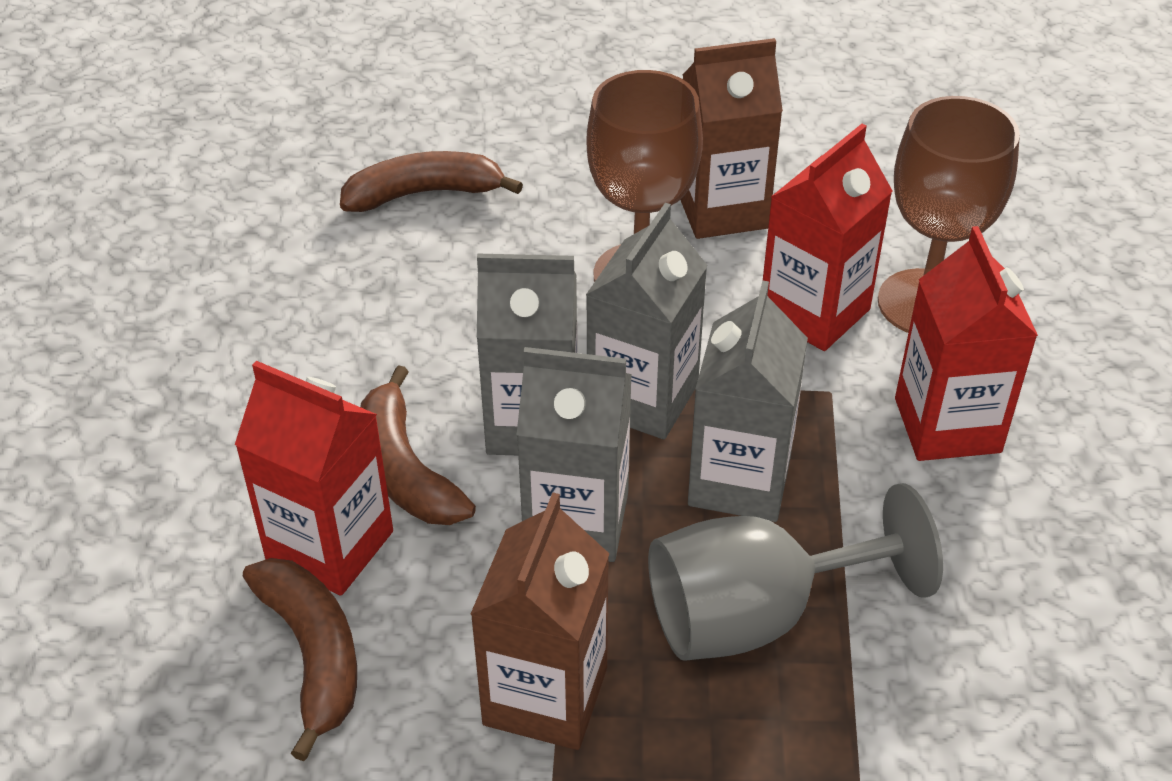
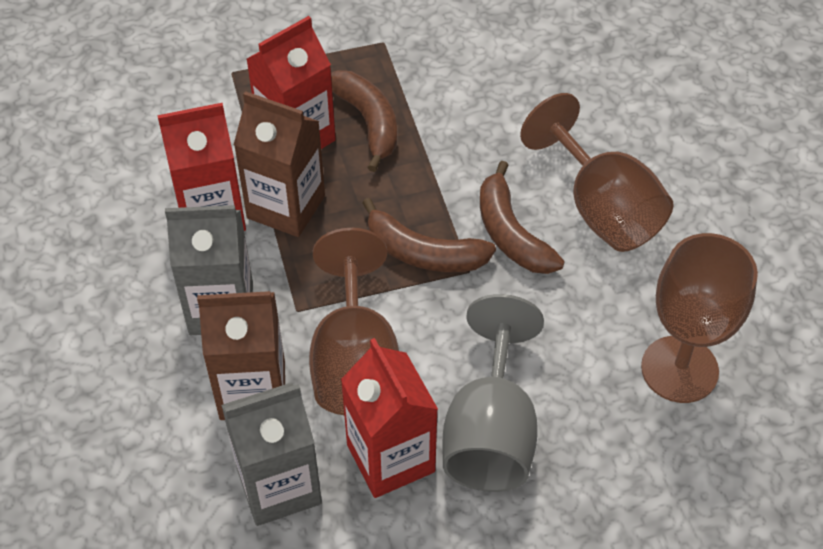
brown goblet: 2 -> 3
grey carton: 4 -> 2

